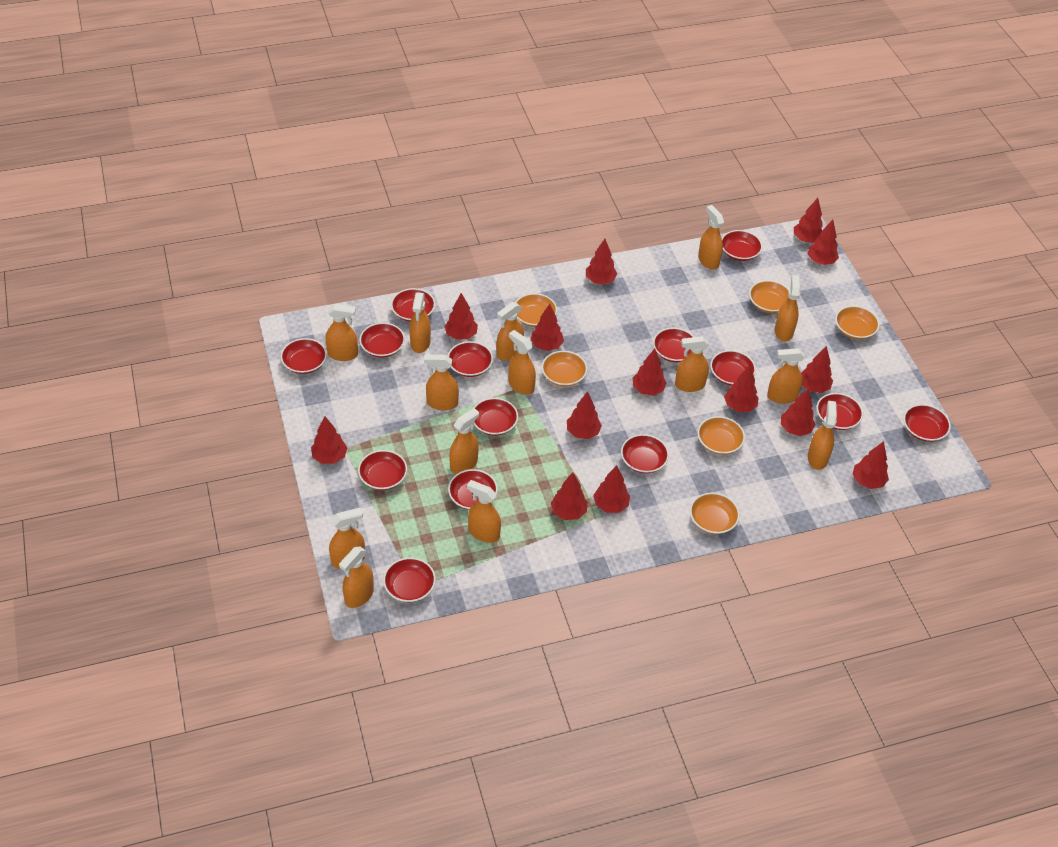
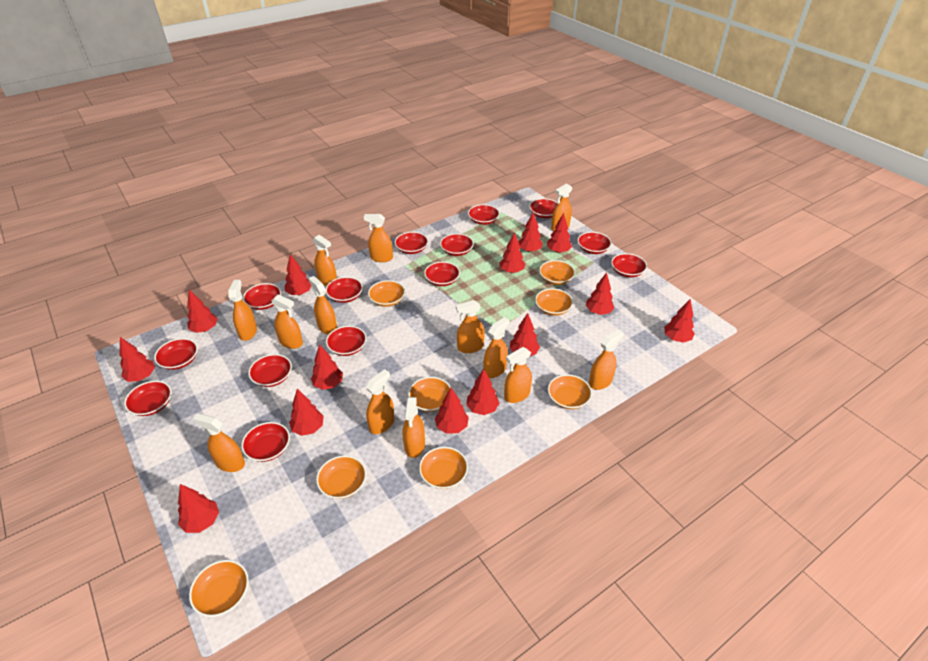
orange bowl: 6 -> 8
orange spray bottle: 14 -> 13

